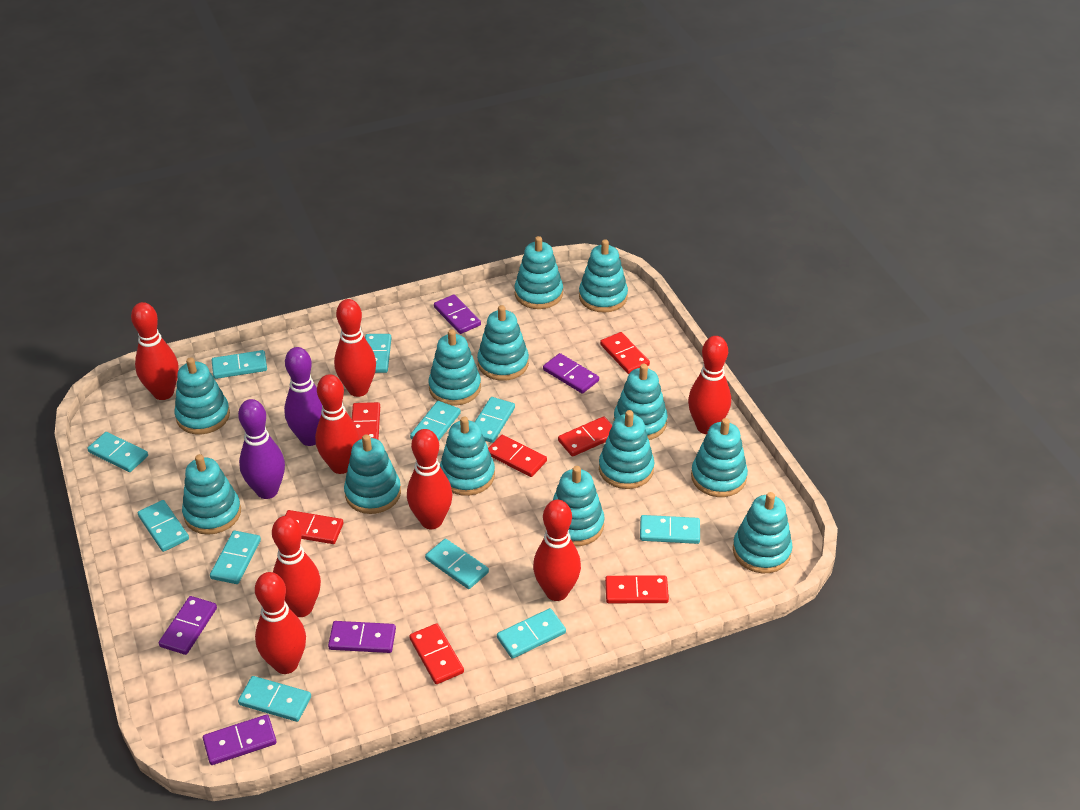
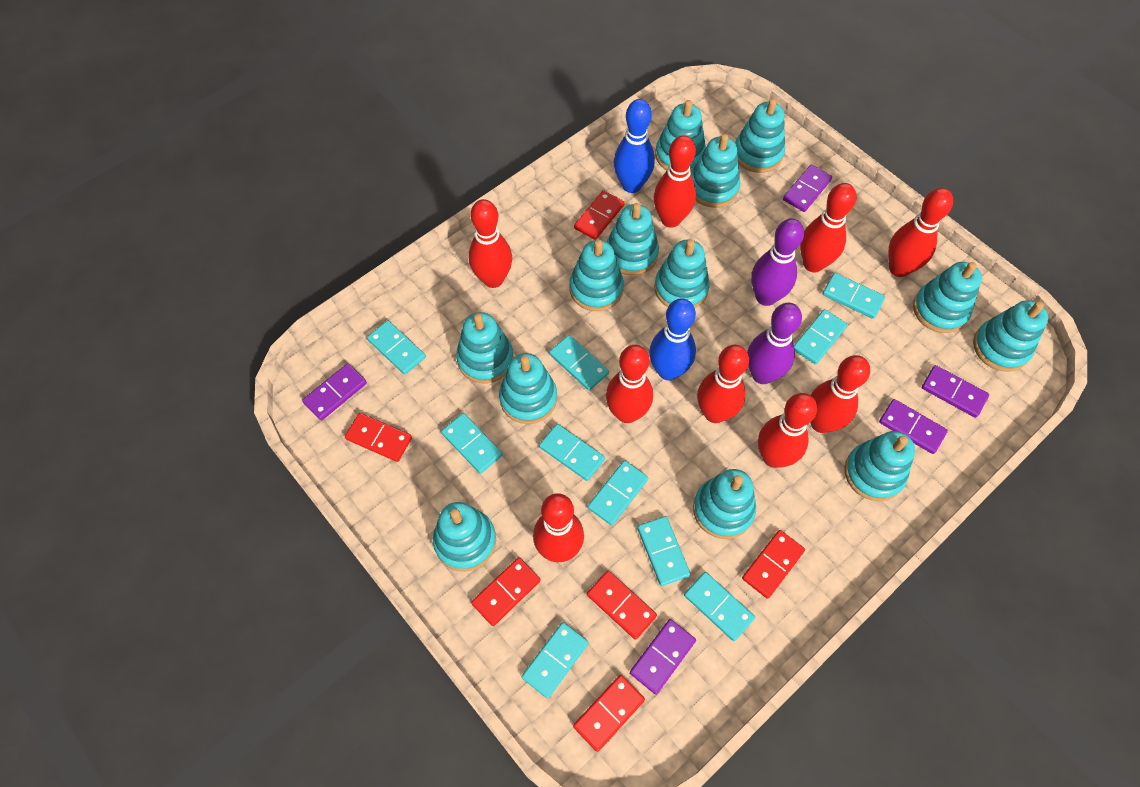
blue bowling pin: 0 -> 2
red bowling pin: 8 -> 9
red domino: 7 -> 6
turquoise domino: 11 -> 10

